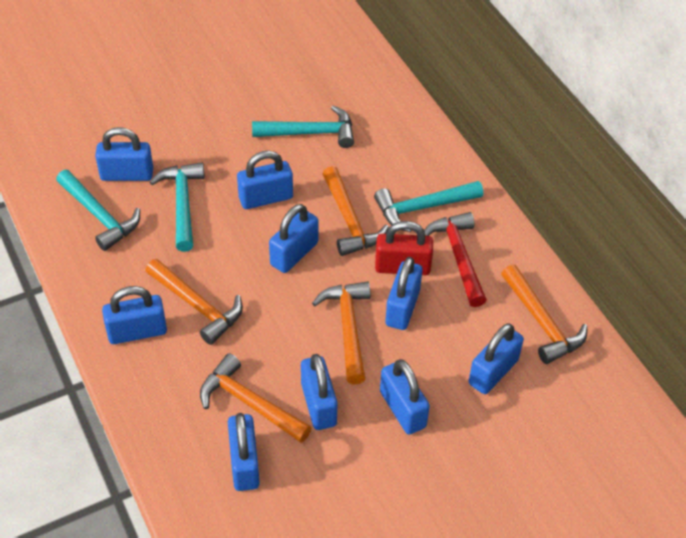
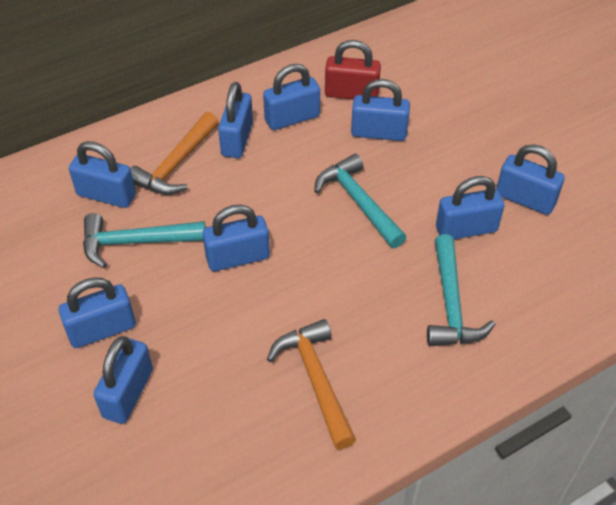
orange hammer: 5 -> 2
red hammer: 1 -> 0
turquoise hammer: 4 -> 3

